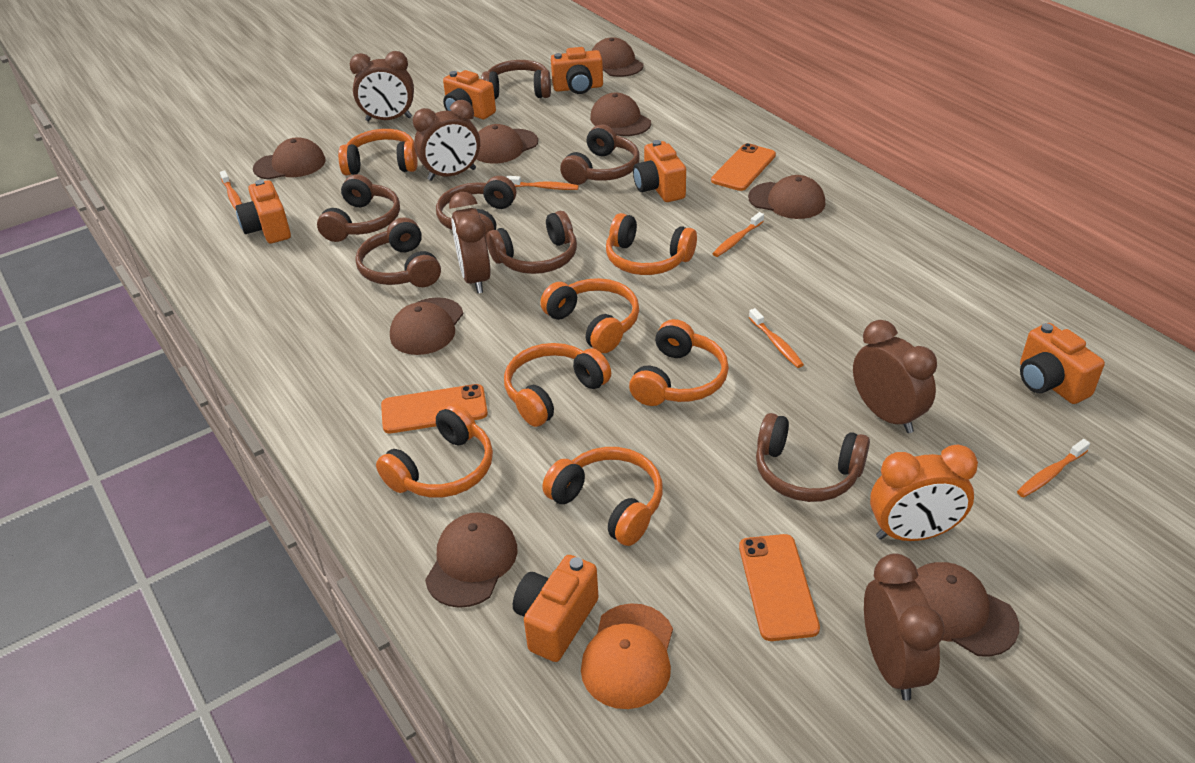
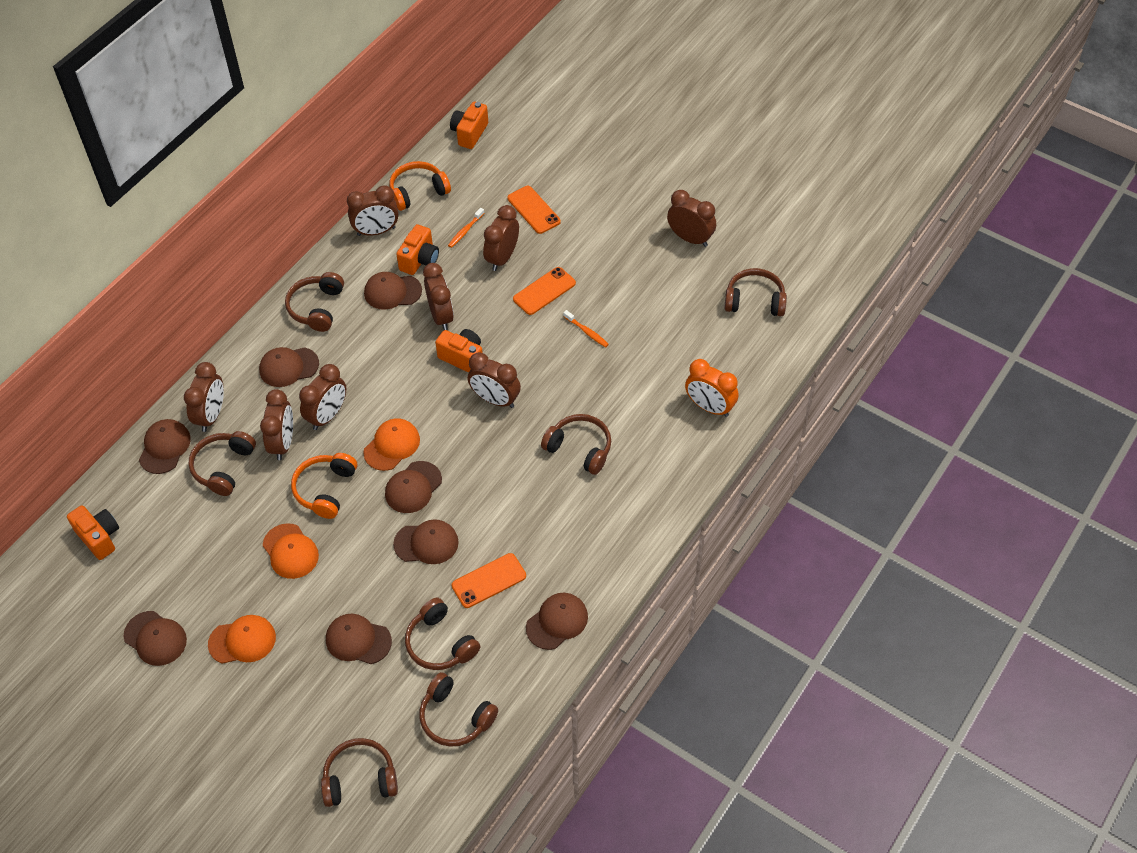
brown clock: 5 -> 8
orange camera: 6 -> 4
orange cap: 1 -> 3
orange headphones: 7 -> 2
orange toothbrush: 5 -> 2

